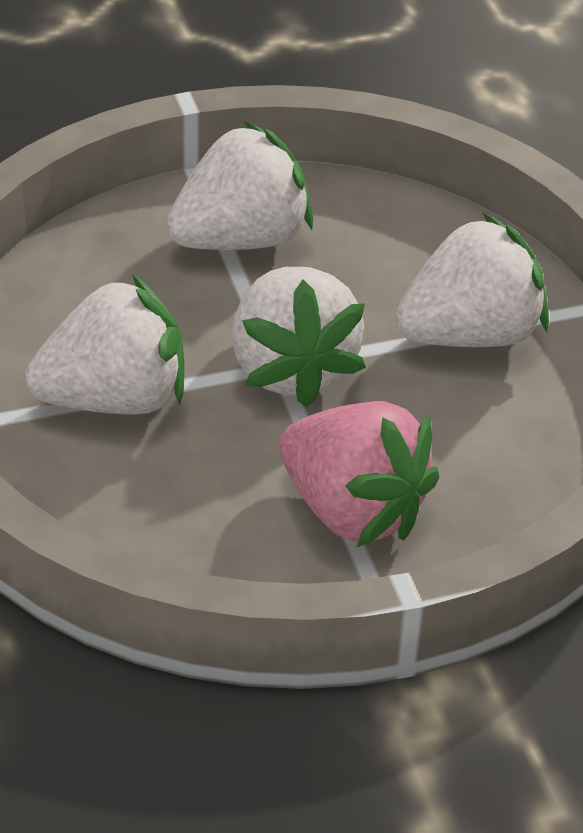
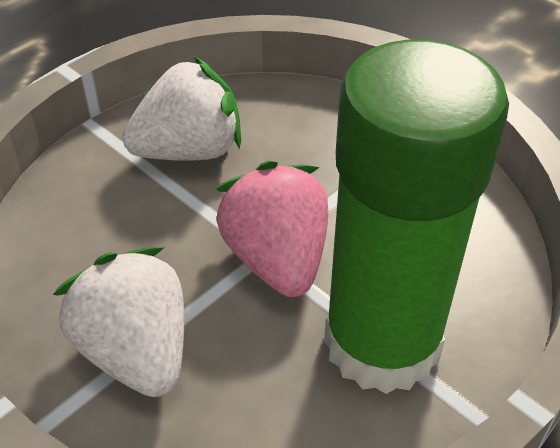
green glue stick: 0 -> 1
white strawberry: 4 -> 2

